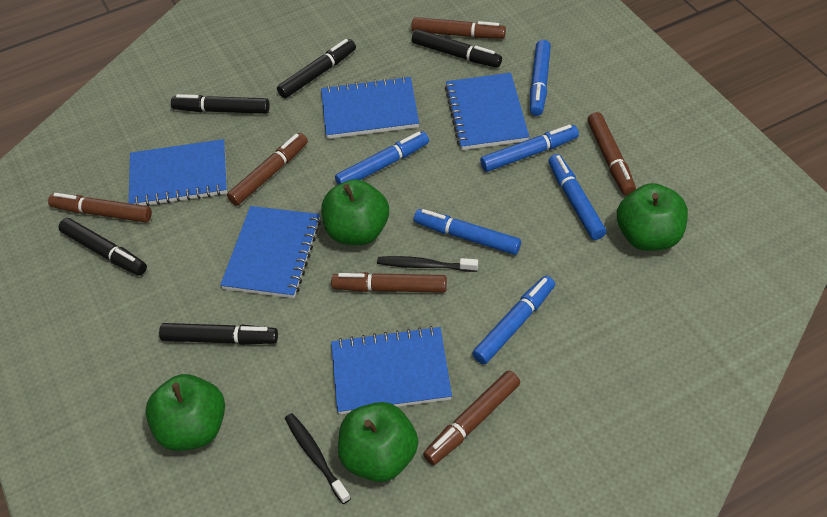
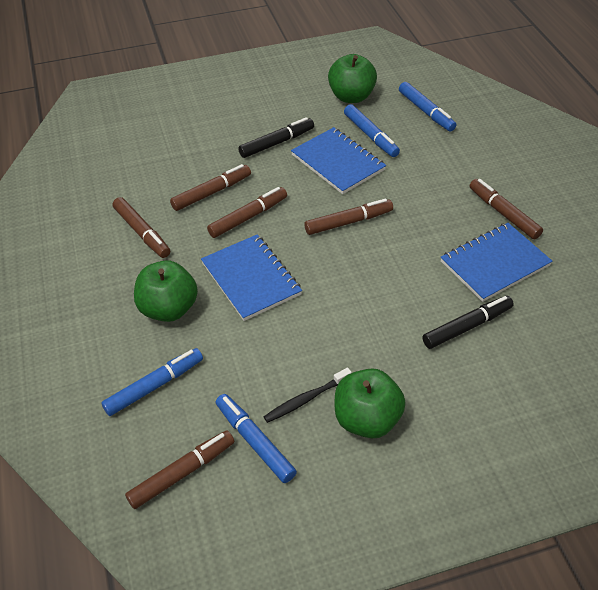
black marker: 5 -> 2
black toothbrush: 2 -> 1
blue marker: 6 -> 4
blue notebook: 5 -> 3
green apple: 4 -> 3

